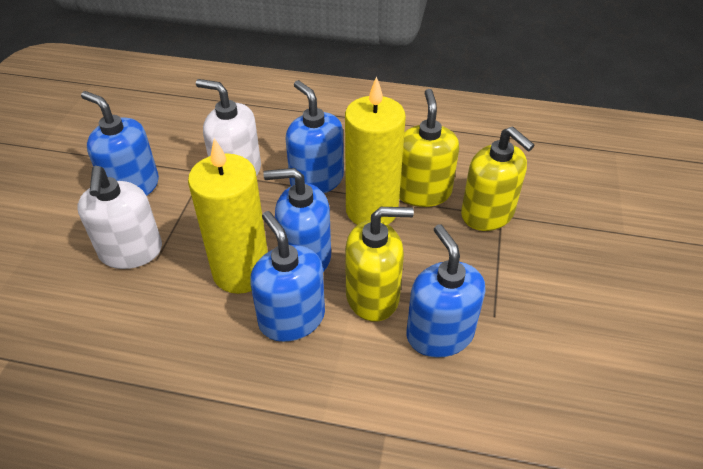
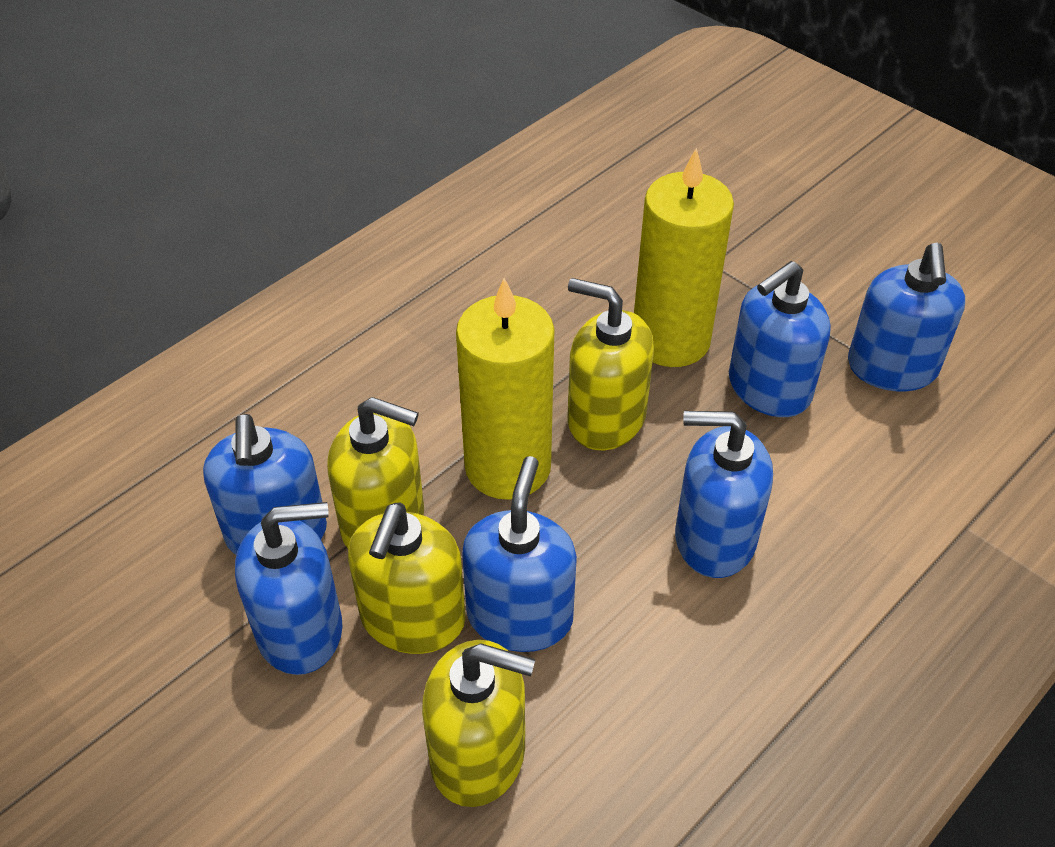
blue soap dispenser: 5 -> 6
white soap dispenser: 2 -> 0
yellow soap dispenser: 3 -> 4

